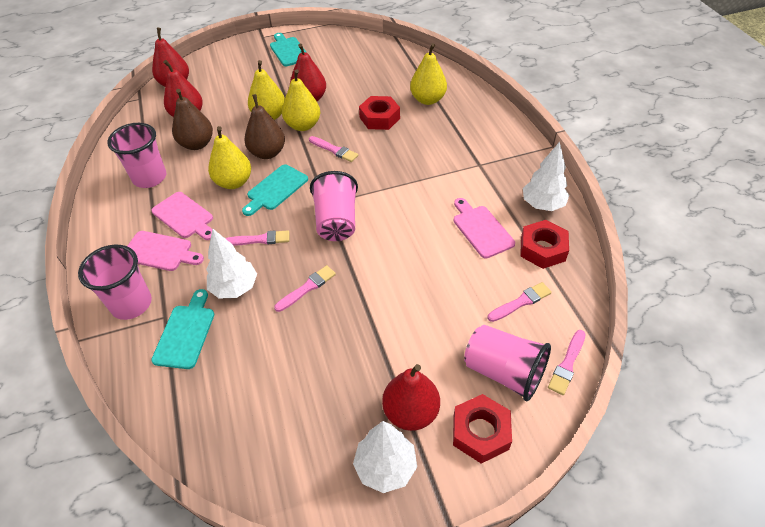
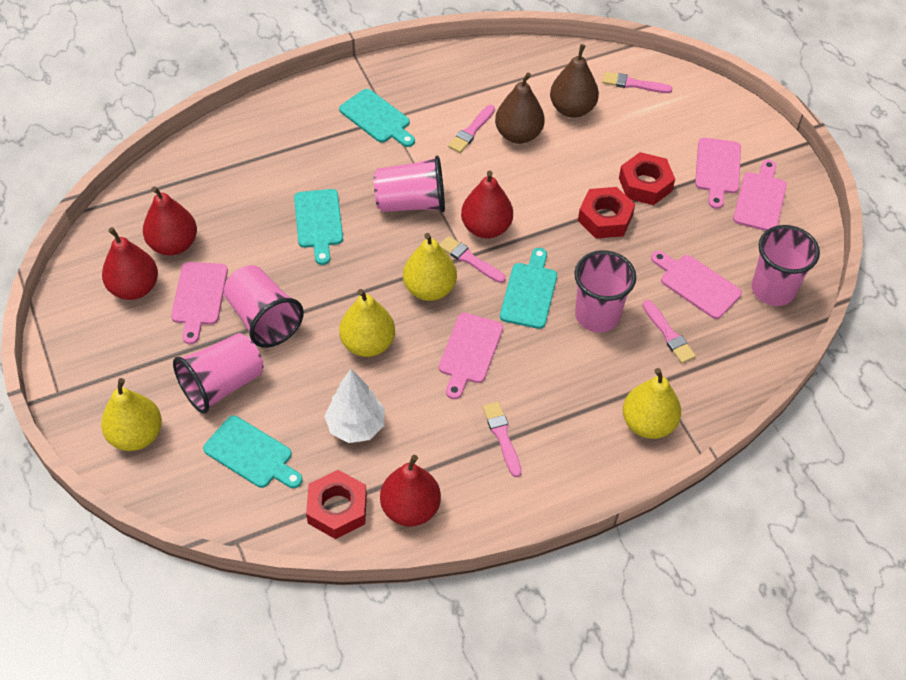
pink cup: 4 -> 5
pink cutting board: 3 -> 5
turquoise cutting board: 3 -> 4
white tree: 3 -> 1

